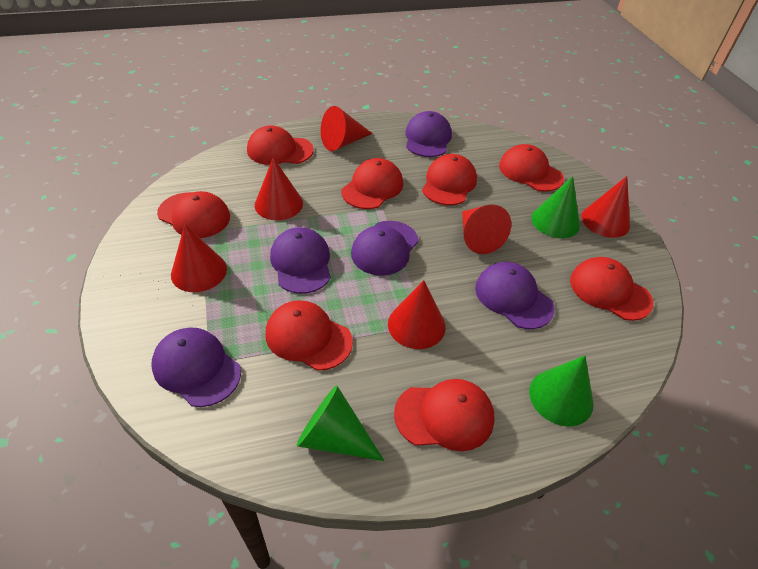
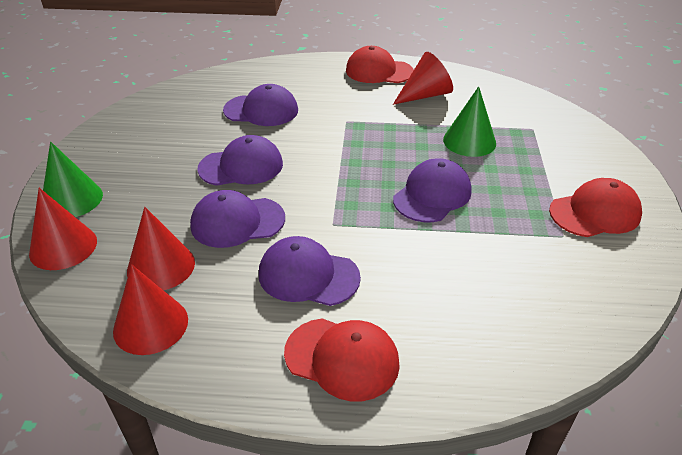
green cone: 3 -> 2
red cap: 8 -> 3
red cone: 6 -> 4

